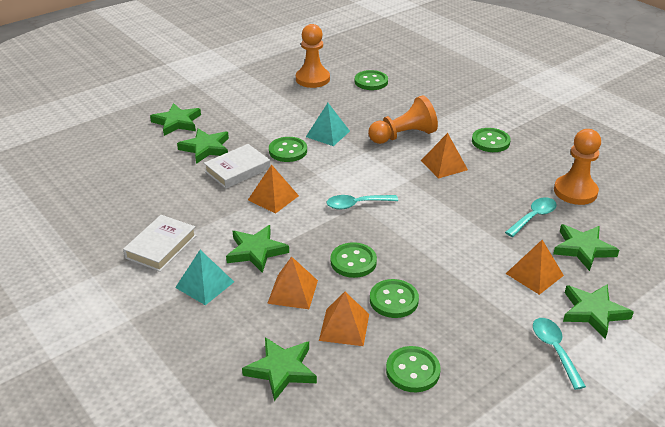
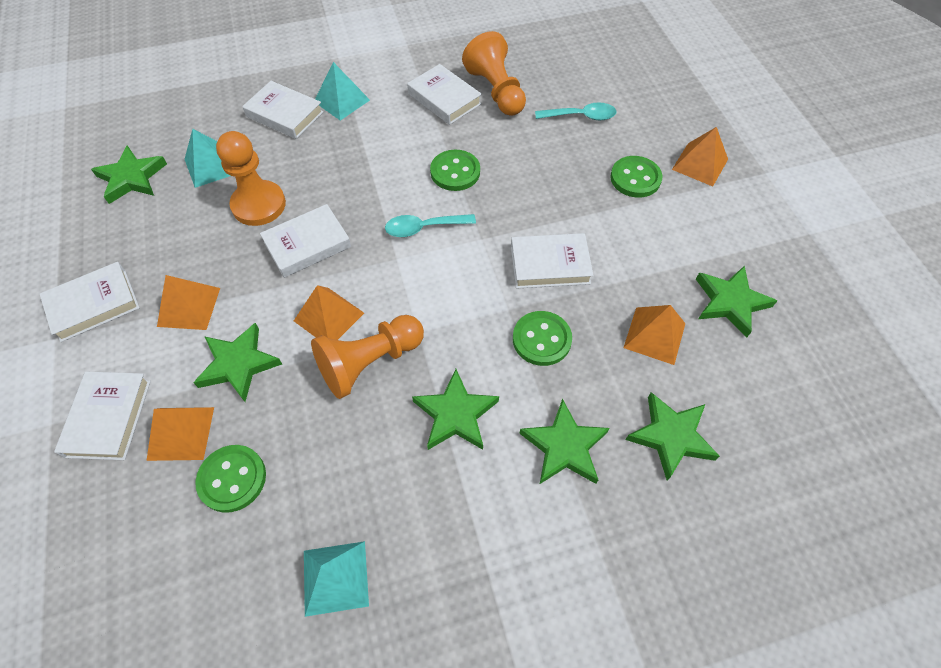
green button: 6 -> 4
turquoise pyramid: 2 -> 3
turquoise spoon: 3 -> 2
white book: 2 -> 6

